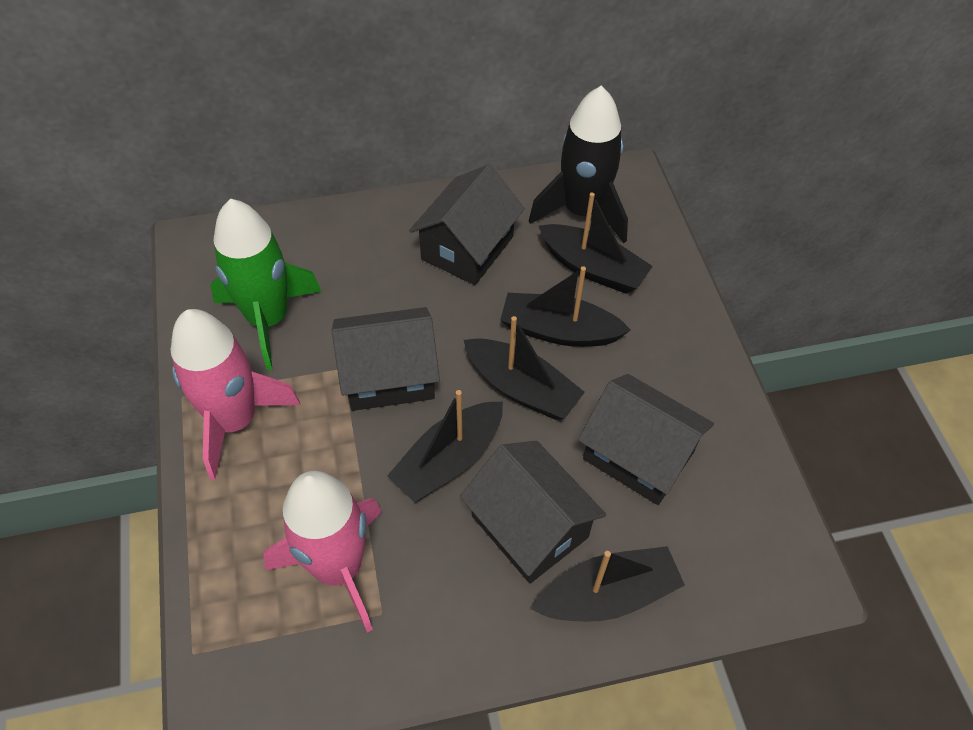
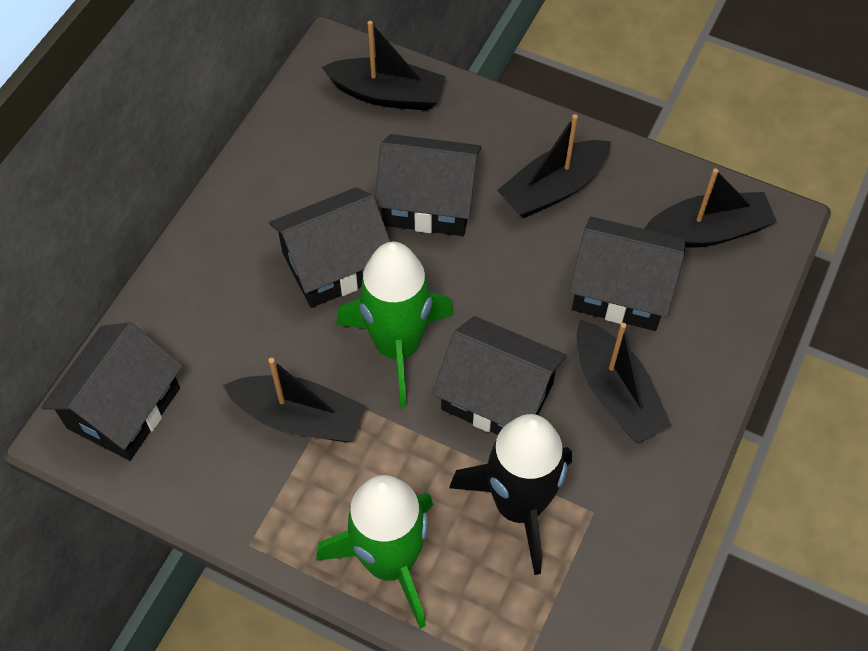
black house: 4 -> 5
green rocket: 1 -> 2
pink rocket: 2 -> 0

